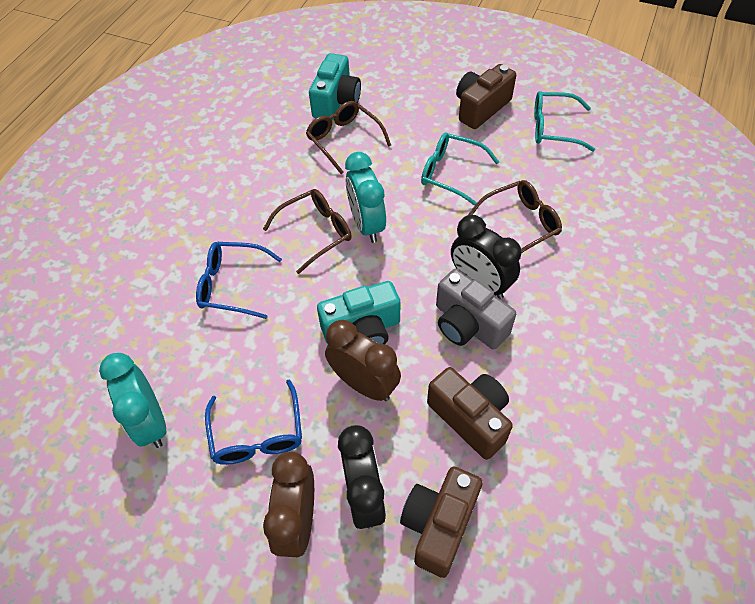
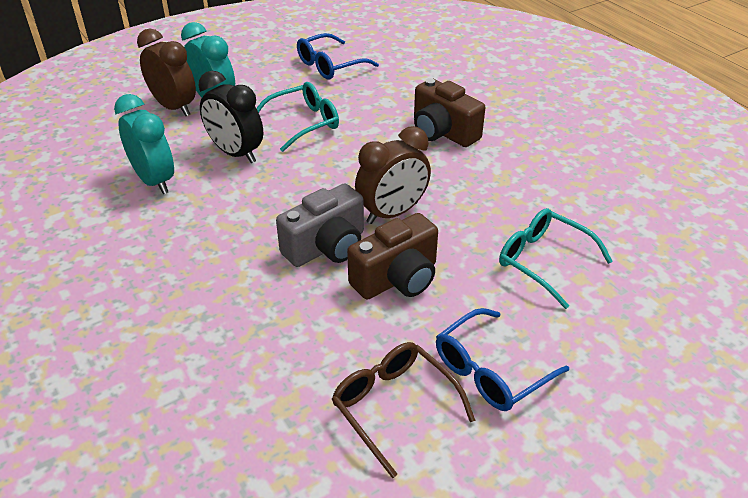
black clock: 2 -> 1
brown camera: 3 -> 2
brown glasses: 3 -> 1
turquoise camera: 2 -> 0

